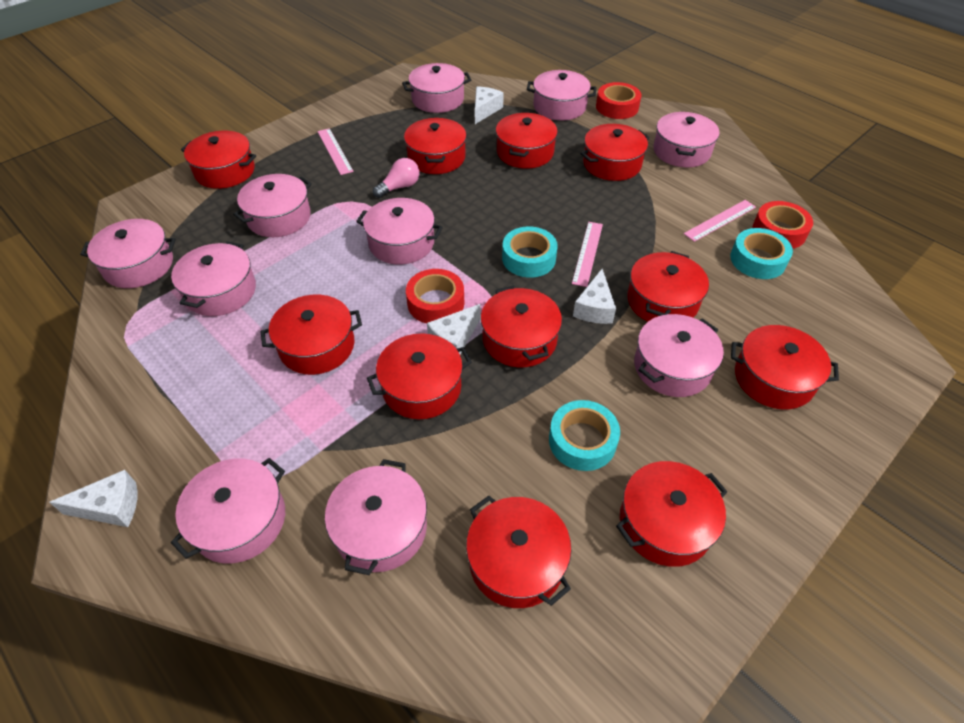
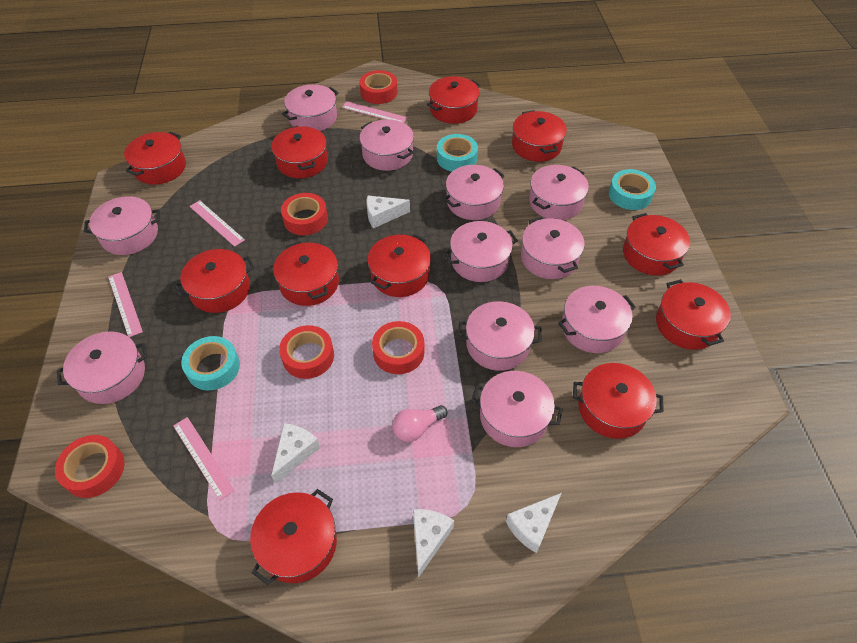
pink pot: 10 -> 11
pink ruler: 3 -> 4
red tape: 3 -> 5

